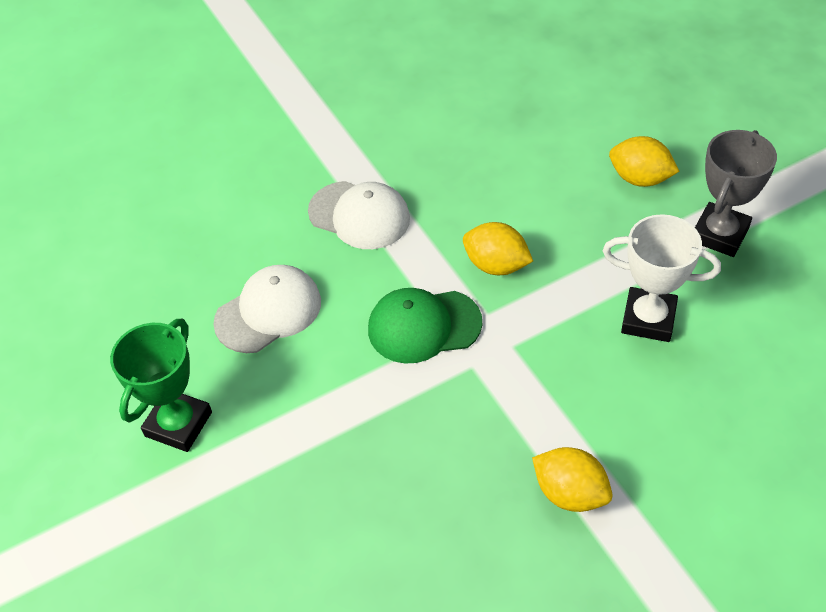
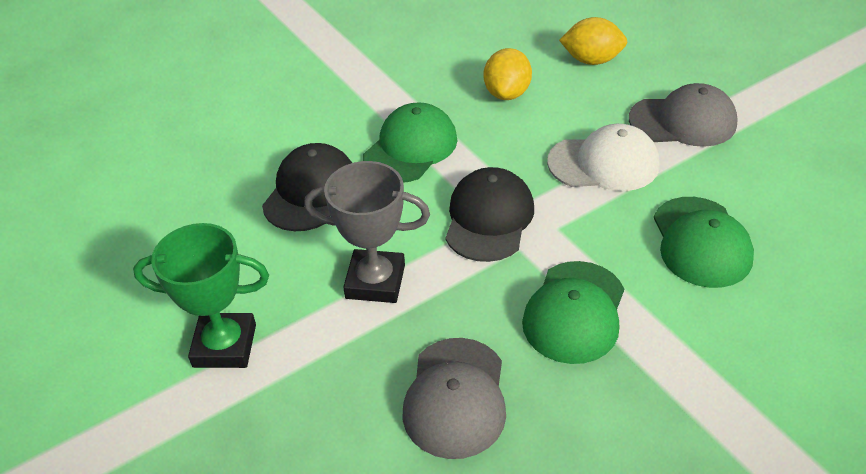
black cap: 0 -> 2
green cap: 1 -> 3
grey cap: 0 -> 2
white cap: 2 -> 1
white trophy: 1 -> 0
yellow lemon: 3 -> 2

